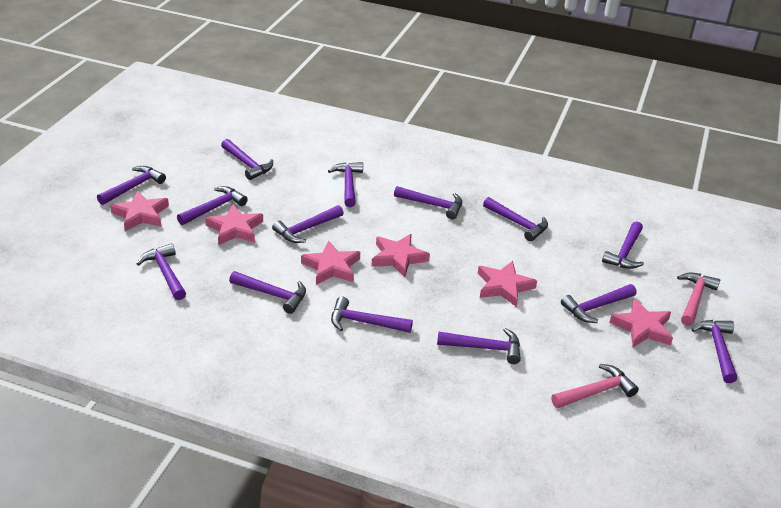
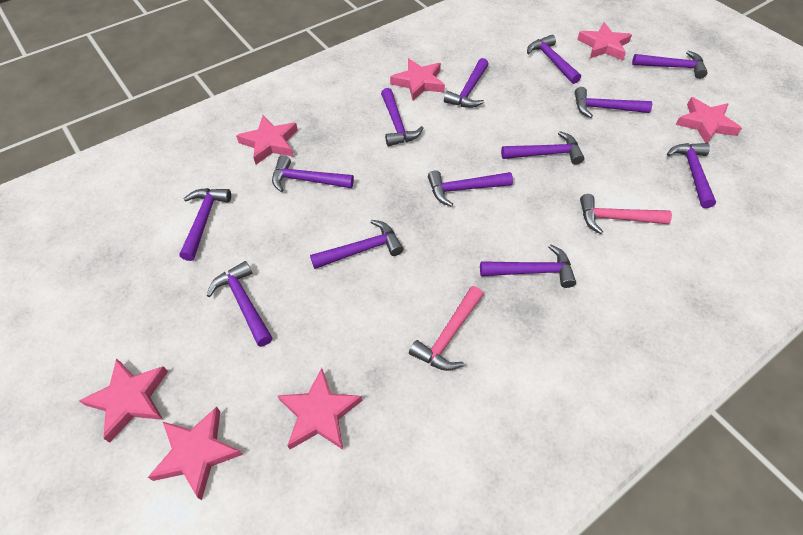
pink star: 6 -> 7
purple hammer: 14 -> 13

